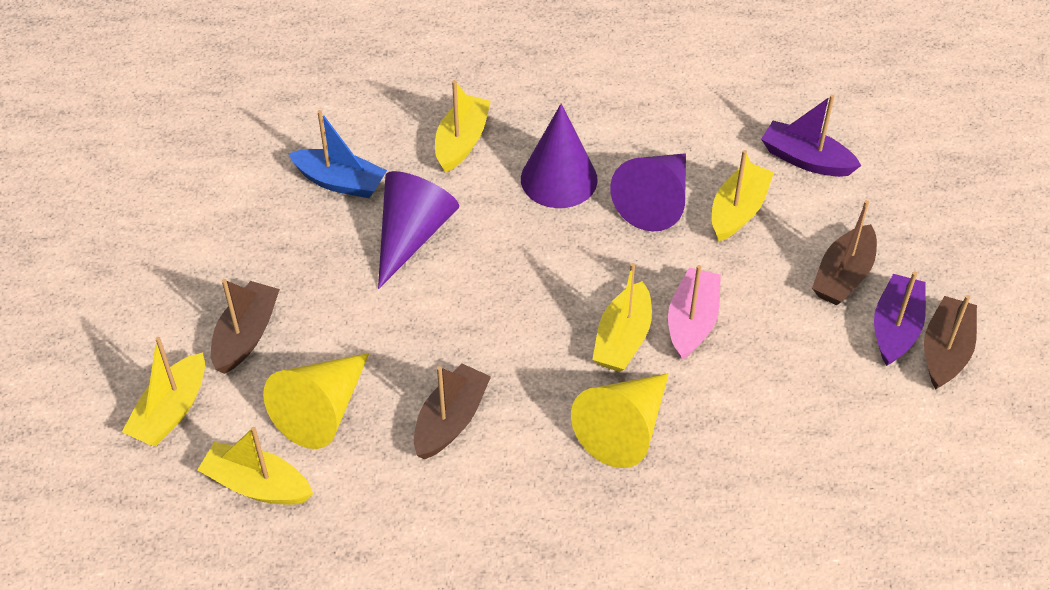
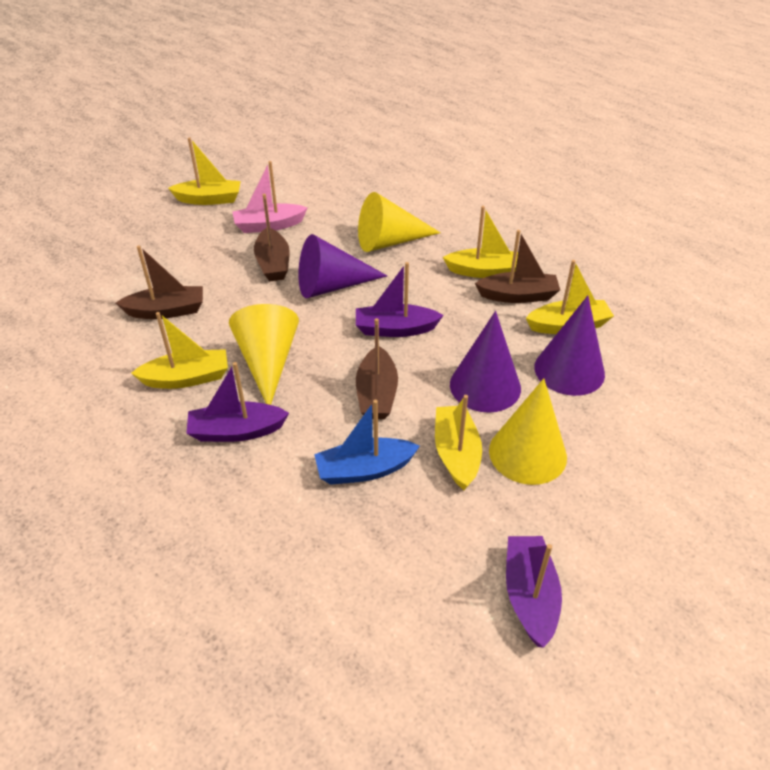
purple boat: 2 -> 3
yellow cone: 2 -> 3

